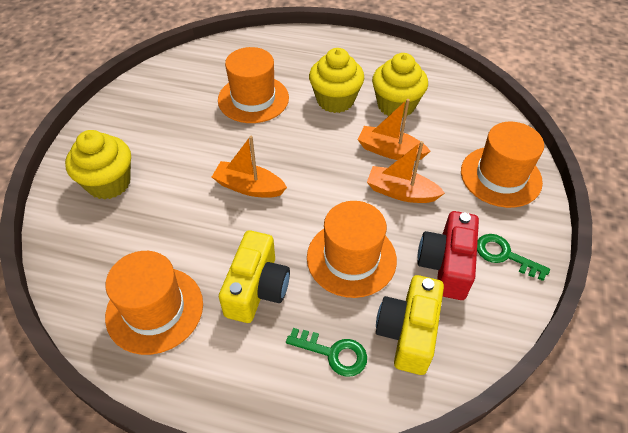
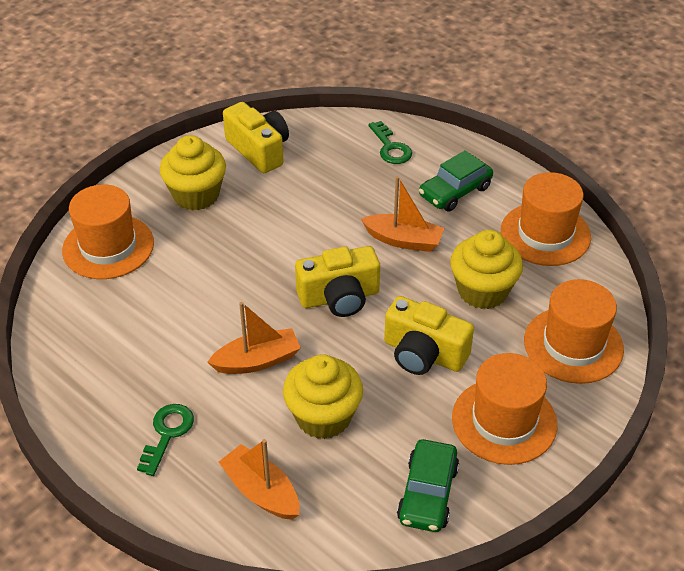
green car: 0 -> 2
red camera: 1 -> 0
yellow camera: 2 -> 3

